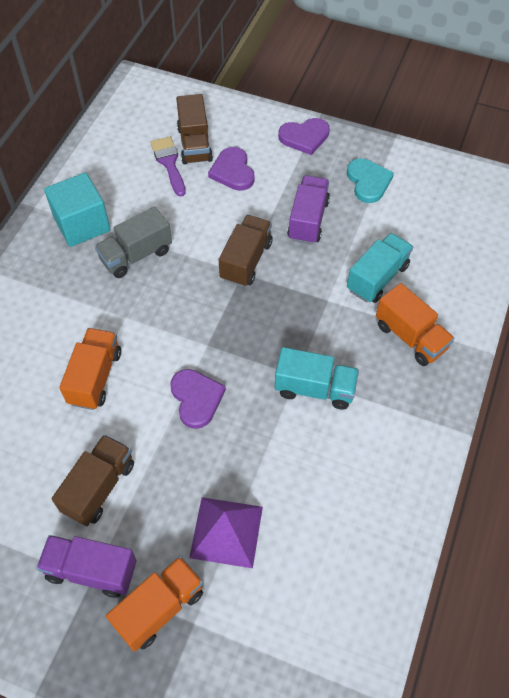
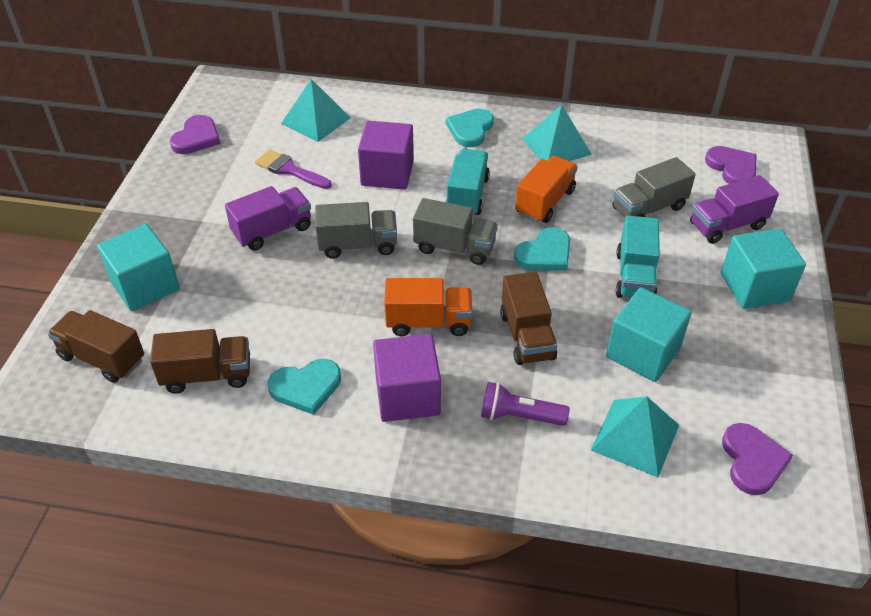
grey truck: 1 -> 3
orange truck: 3 -> 2
purple cube: 0 -> 2
purple flashlight: 0 -> 1
purple pyramid: 1 -> 0
turquoise cube: 1 -> 3
turquoise heart: 1 -> 3
turquoise pyramid: 0 -> 3

